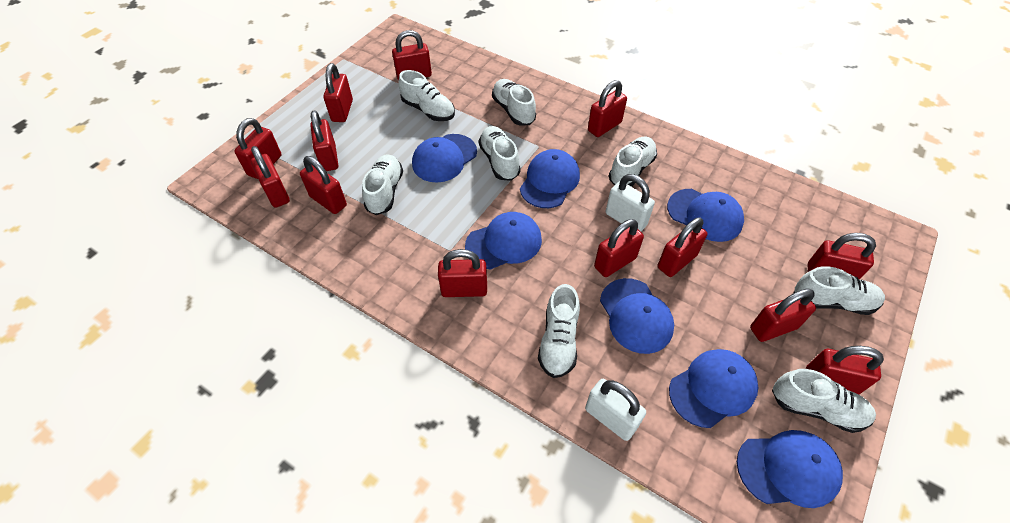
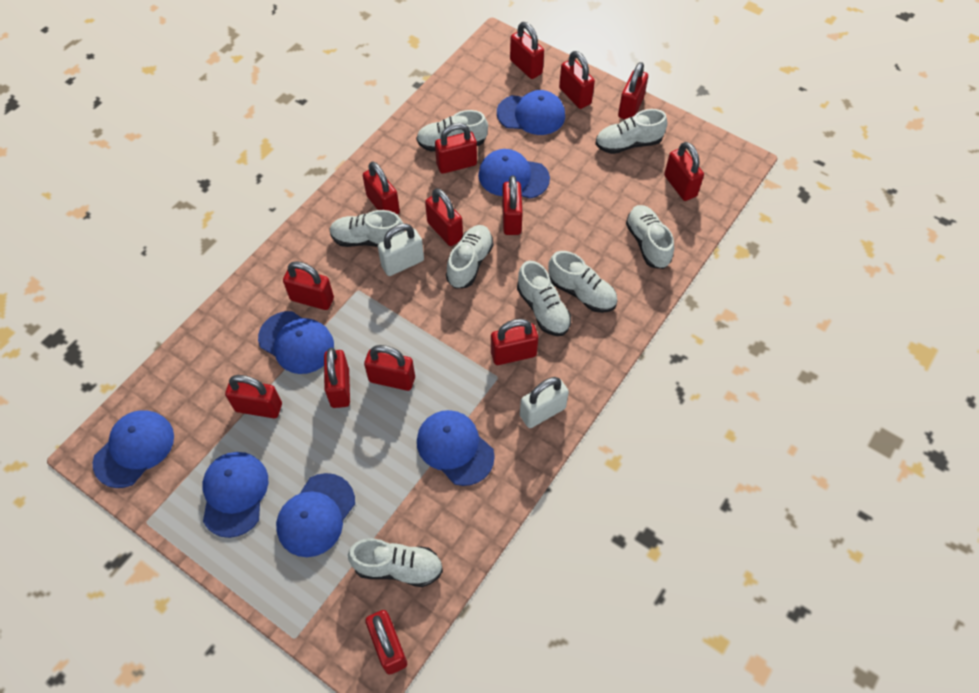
red padlock: 13 -> 14

